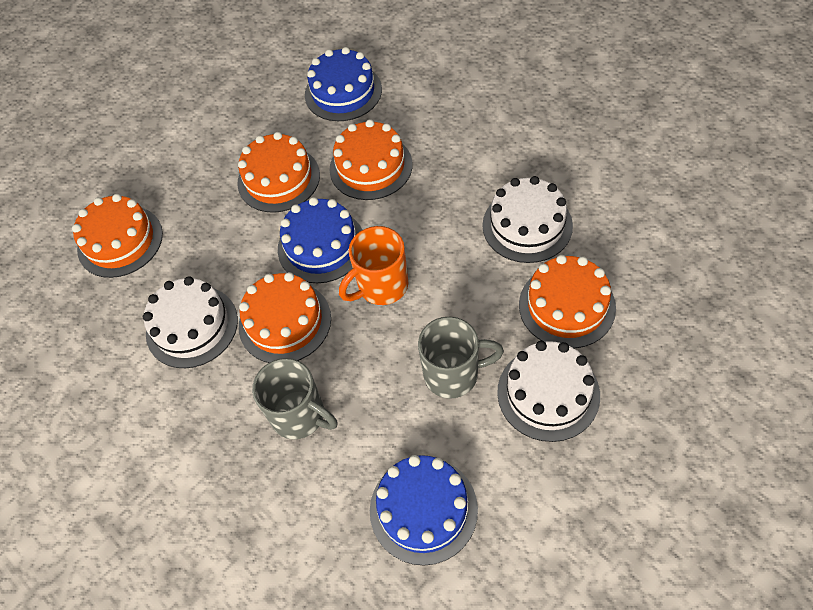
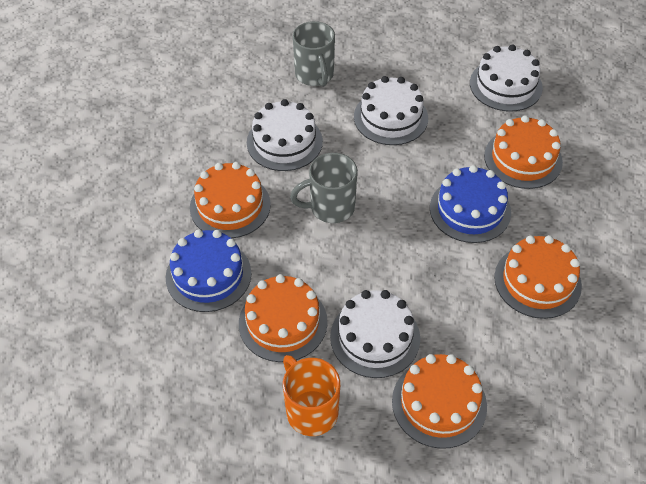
blue cake: 3 -> 2
white cake: 3 -> 4

